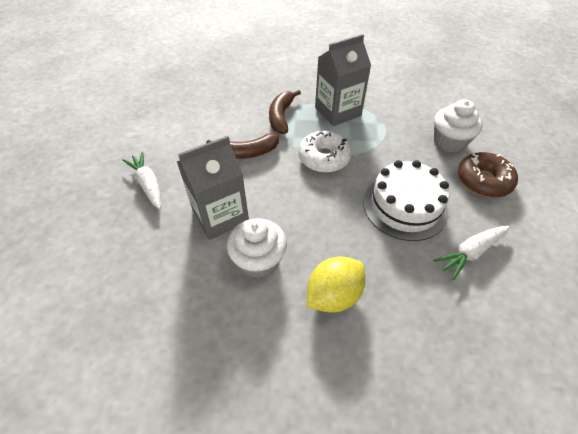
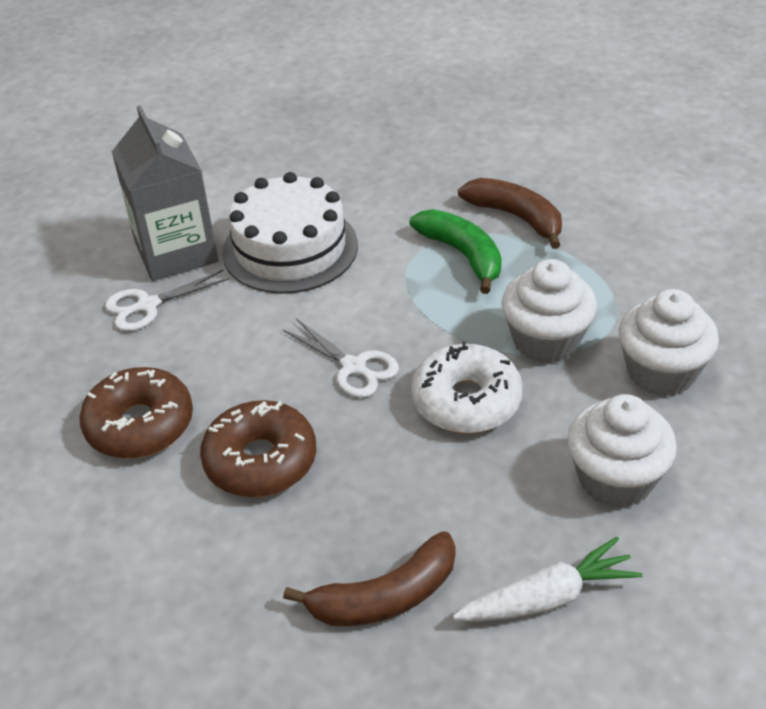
brown donut: 1 -> 2
green banana: 0 -> 1
grey carton: 2 -> 1
white carrot: 2 -> 1
white cupcake: 2 -> 3
white scissors: 0 -> 2
yellow lemon: 1 -> 0

